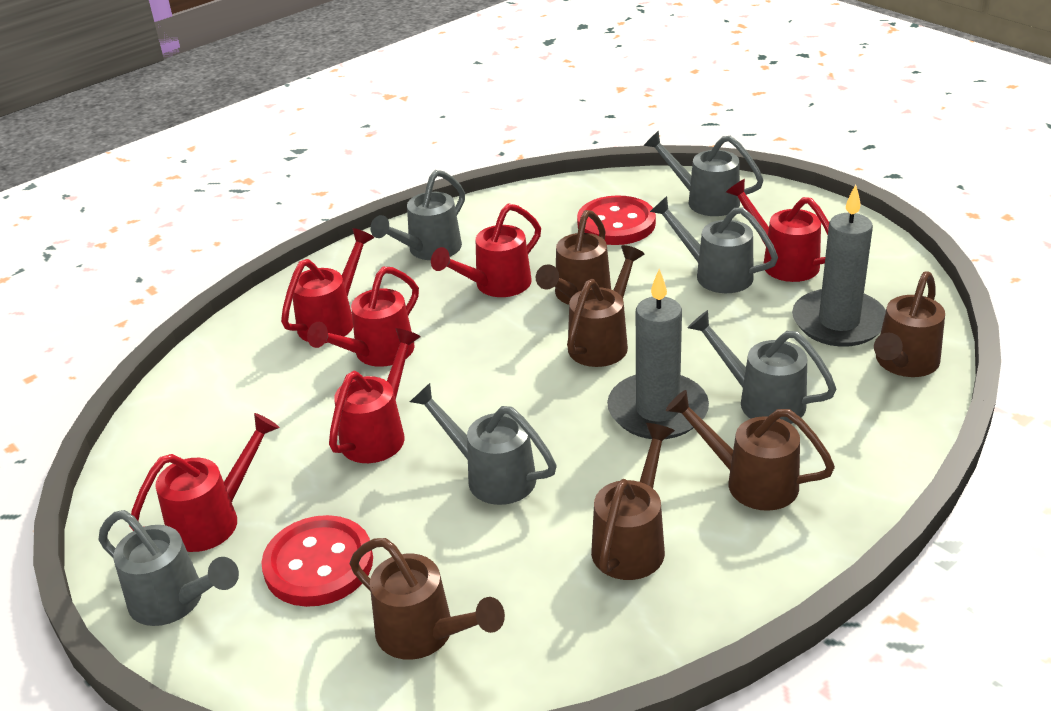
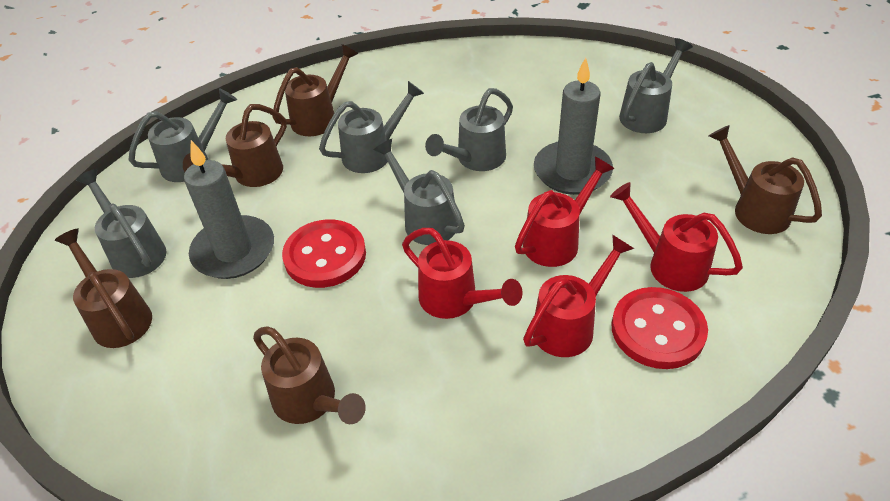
brown watering can: 6 -> 5
red watering can: 6 -> 4

